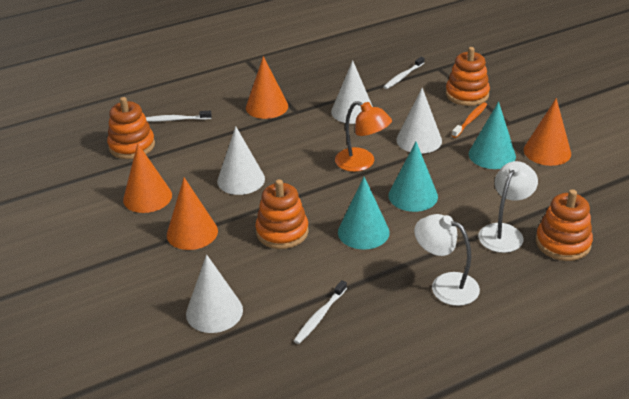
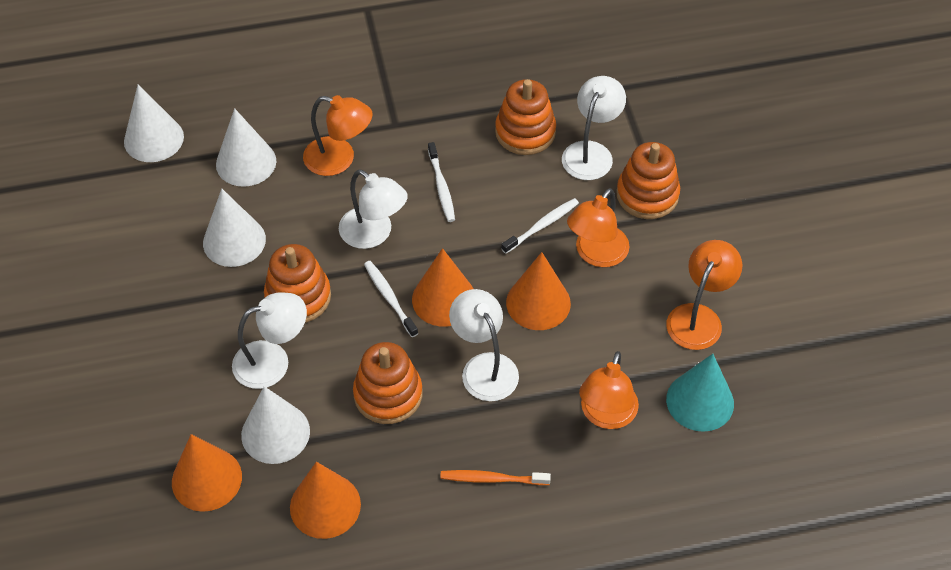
orange lamp: 1 -> 4
turquoise cone: 3 -> 1
white lamp: 2 -> 4

